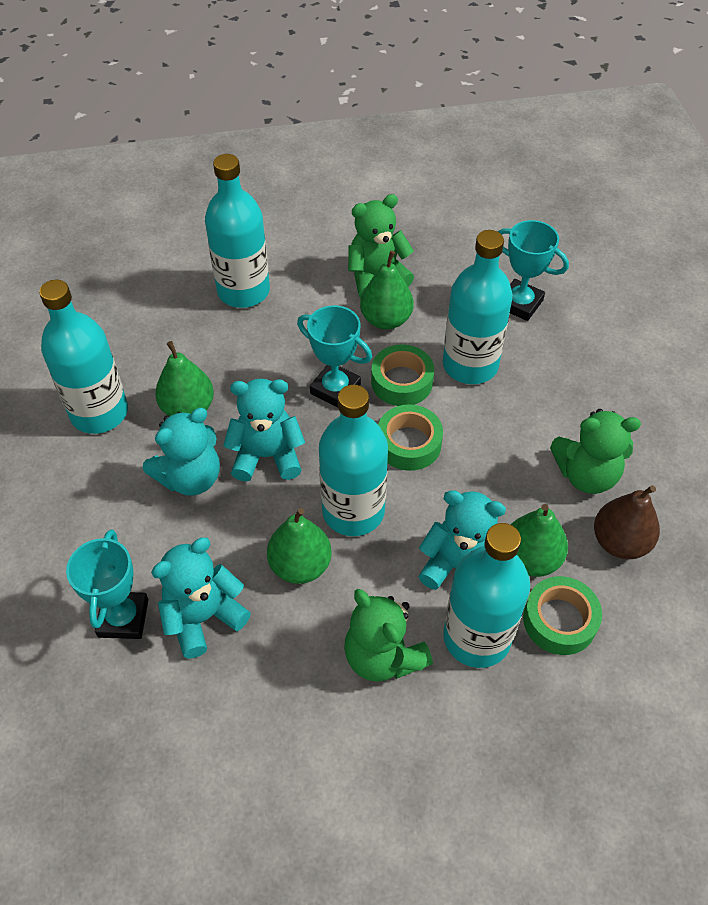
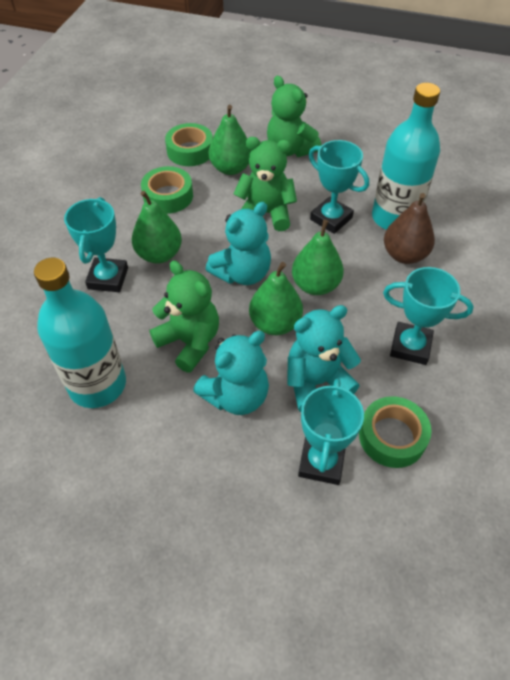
turquoise bottle: 5 -> 2
turquoise teddy bear: 4 -> 3
turquoise trophy: 3 -> 4

